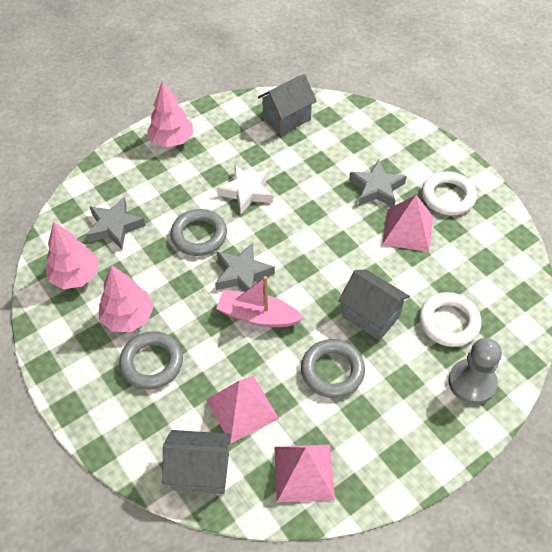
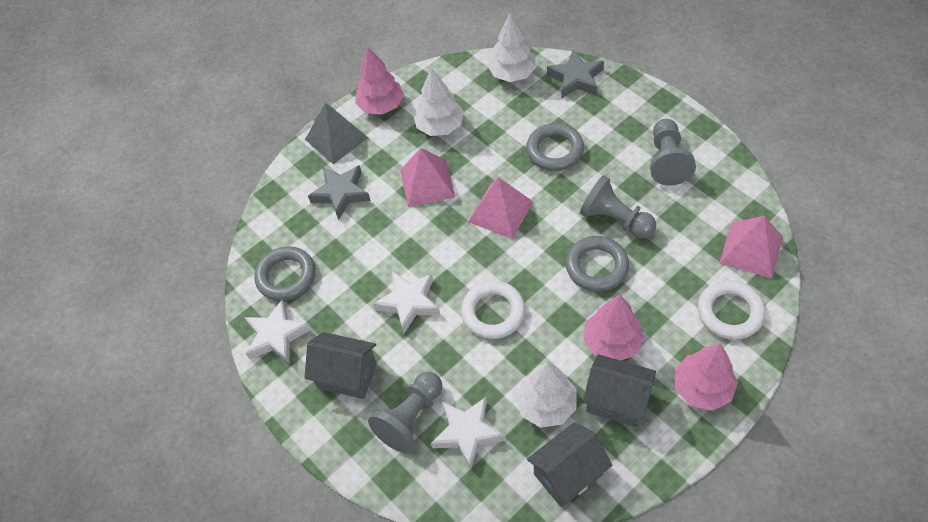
grey pawn: 1 -> 3
grey pyramid: 0 -> 1
grey star: 3 -> 2
pink boat: 1 -> 0
white star: 1 -> 3
white tree: 0 -> 3

